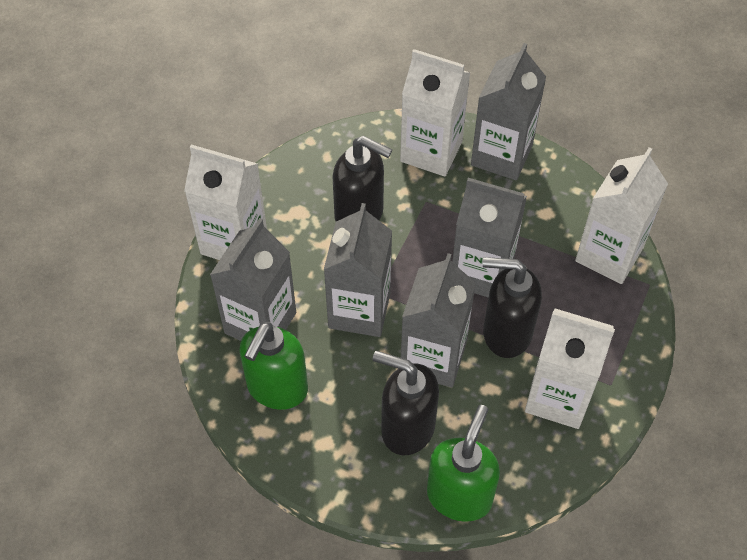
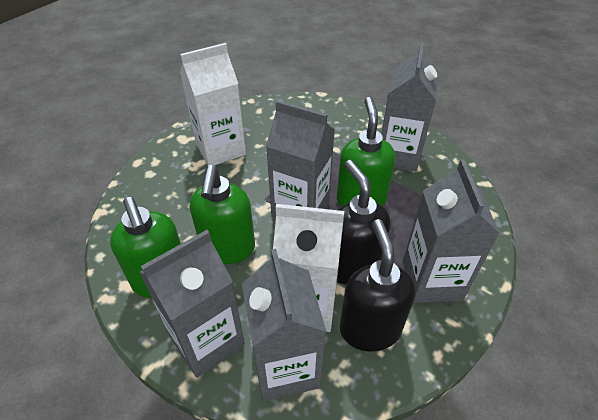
black soap dispenser: 3 -> 2
green soap dispenser: 2 -> 3
white carton: 4 -> 2

